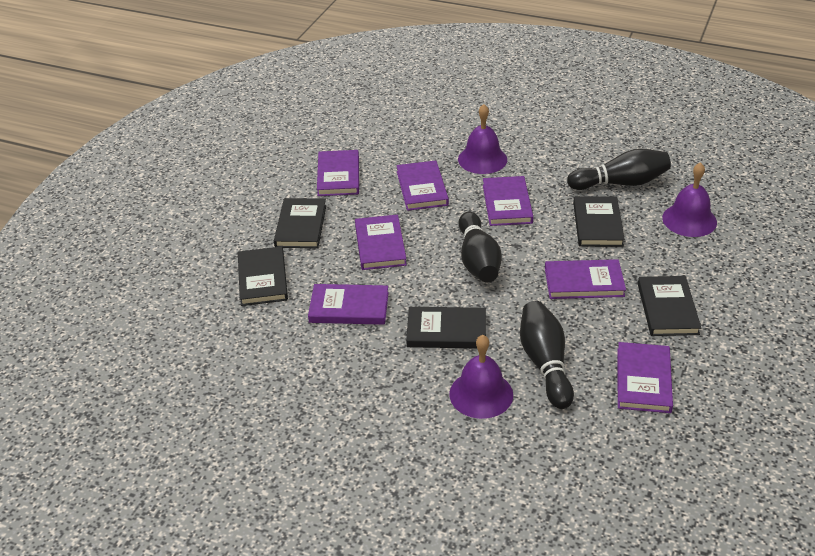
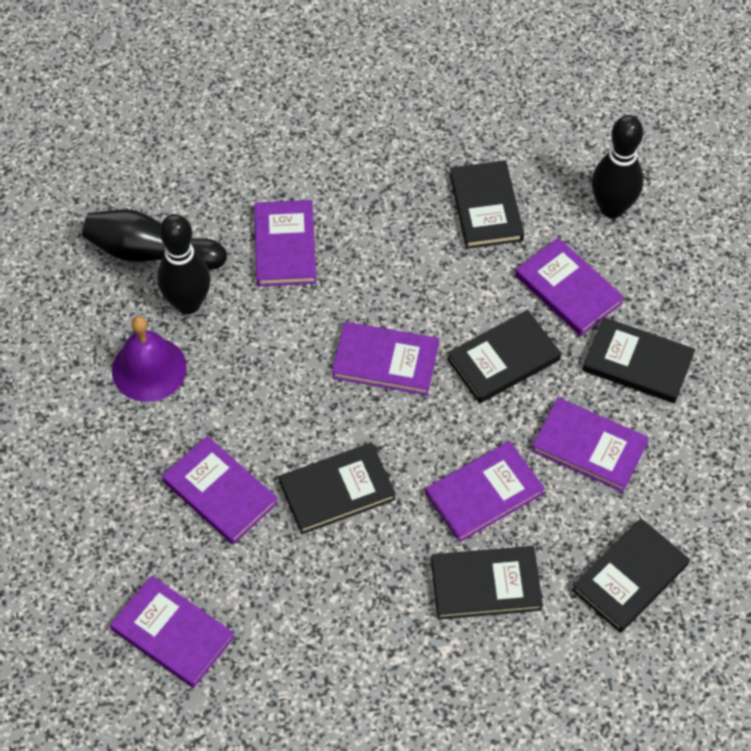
black book: 5 -> 6
purple bell: 3 -> 1

